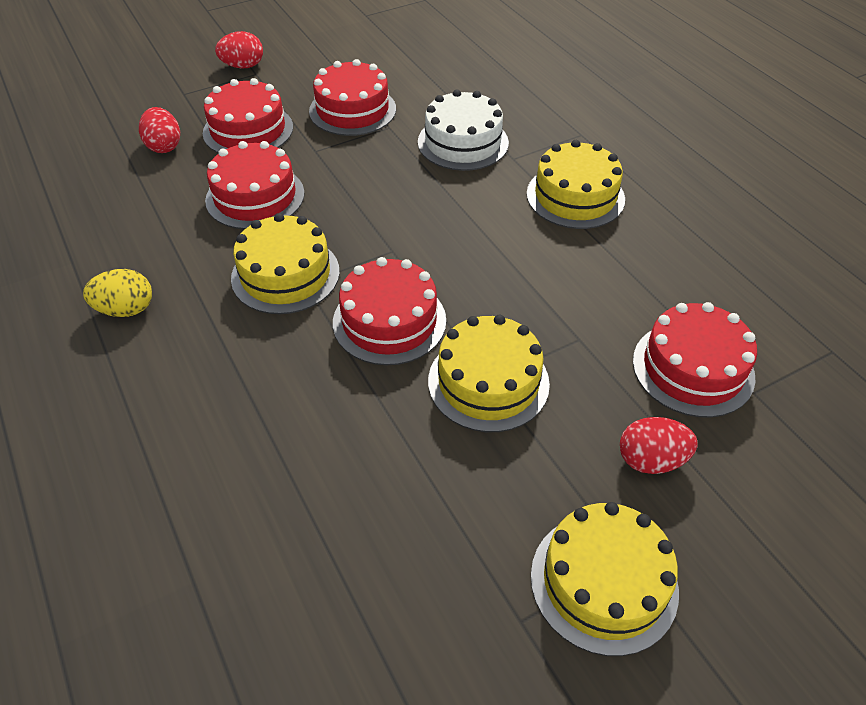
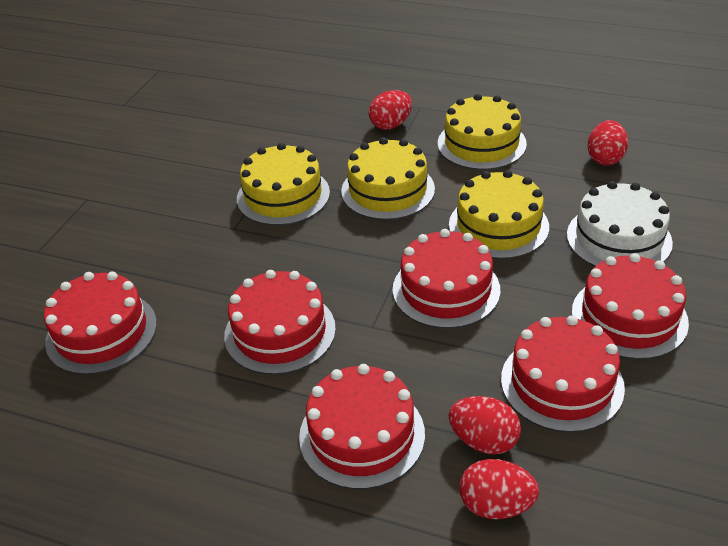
red cake: 5 -> 6
red egg: 3 -> 4
yellow egg: 1 -> 0

